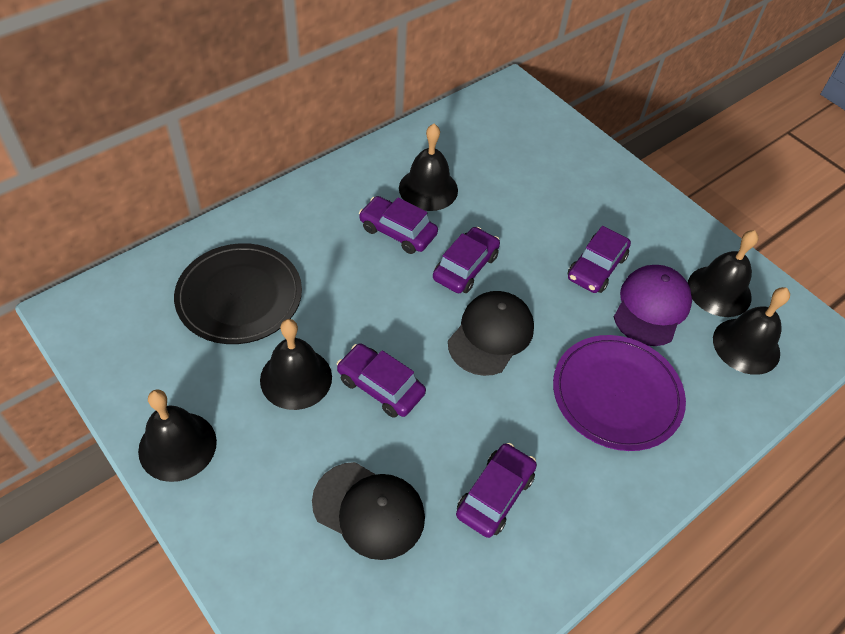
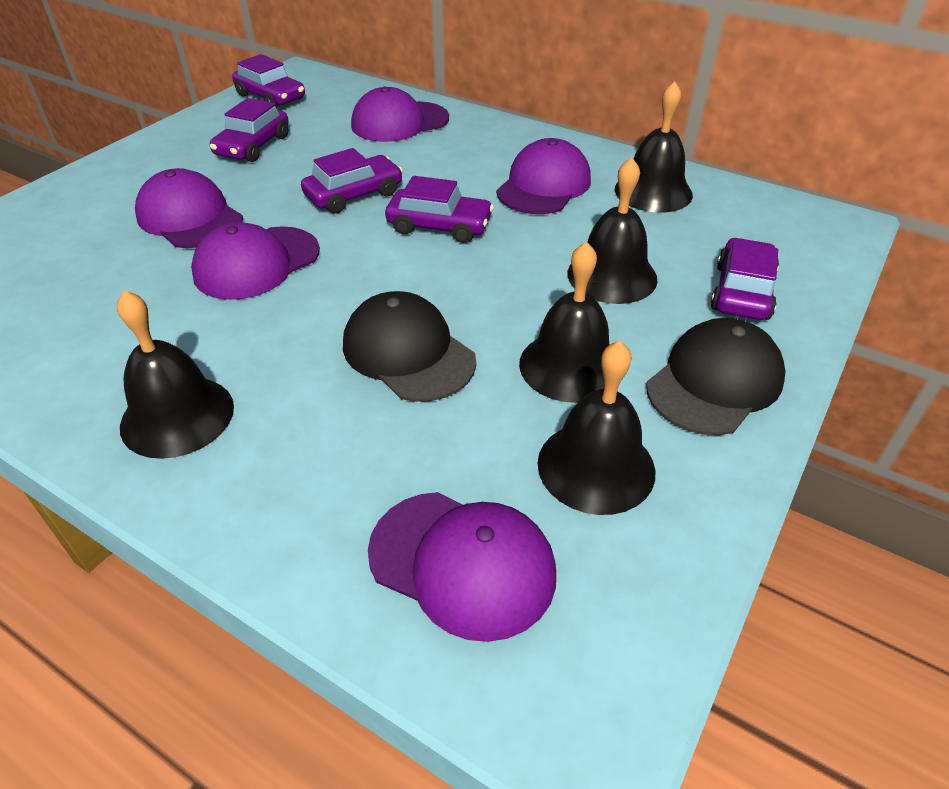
black plate: 1 -> 0
purple cap: 1 -> 5
purple plate: 1 -> 0

